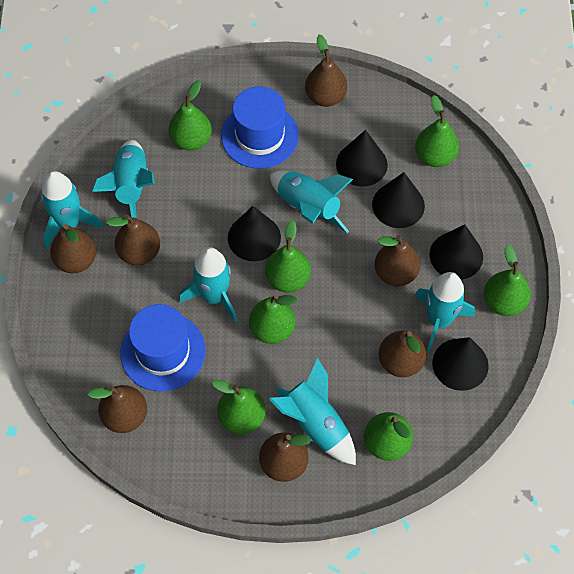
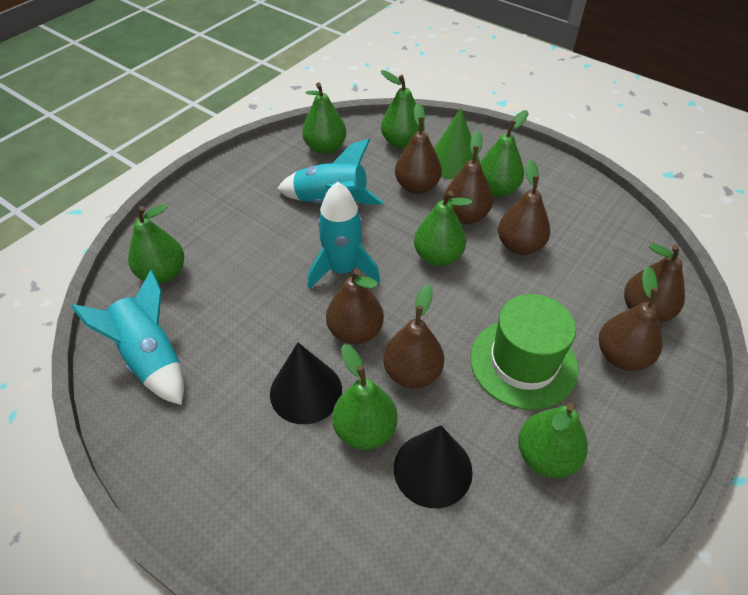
black cone: 5 -> 2
blue hat: 2 -> 0
green cone: 0 -> 1
green hat: 0 -> 1
turquoise rocket: 6 -> 3

